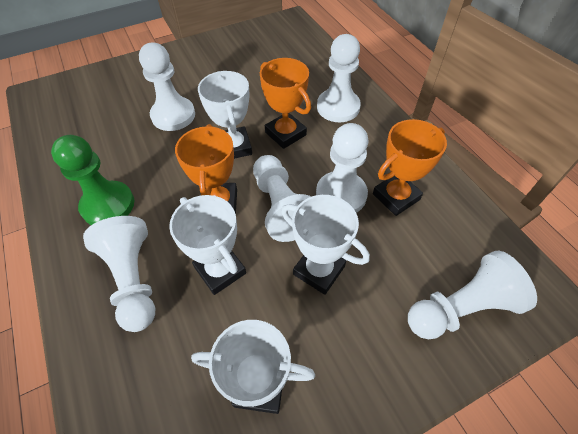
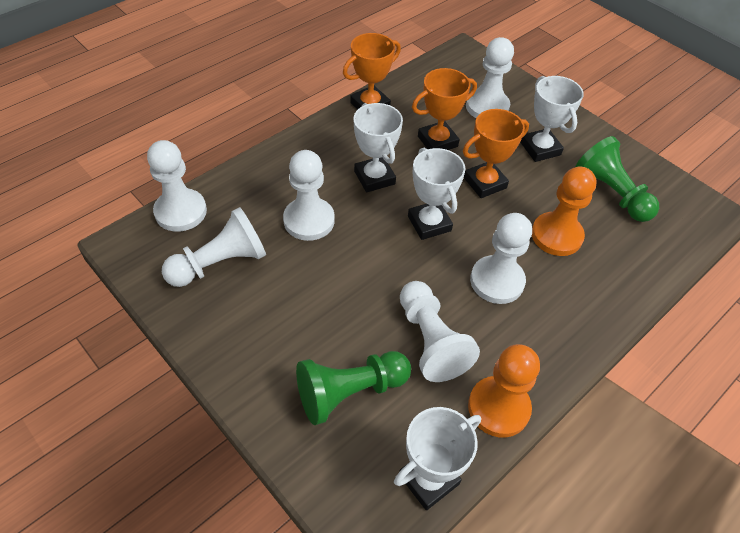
green pawn: 1 -> 2
orange pawn: 0 -> 2

